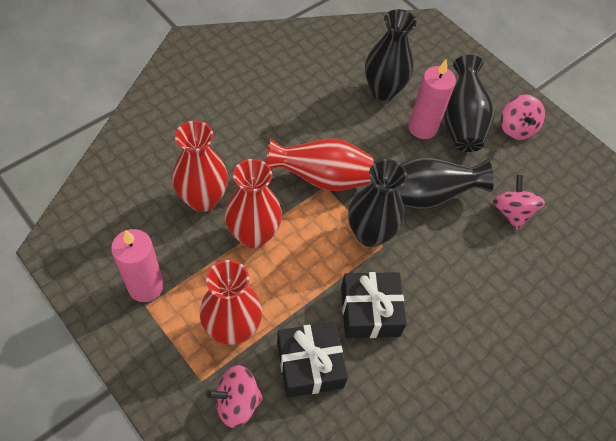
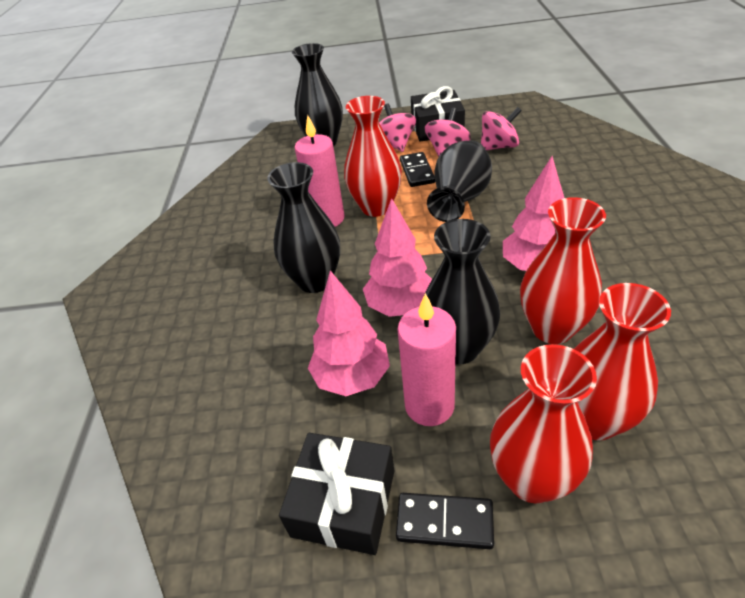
black domino: 0 -> 2
pink tree: 0 -> 3

